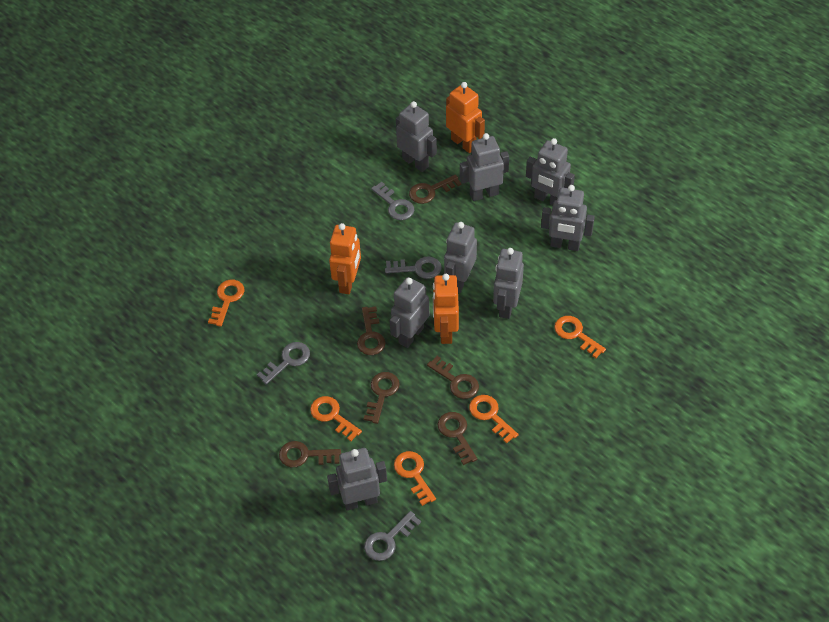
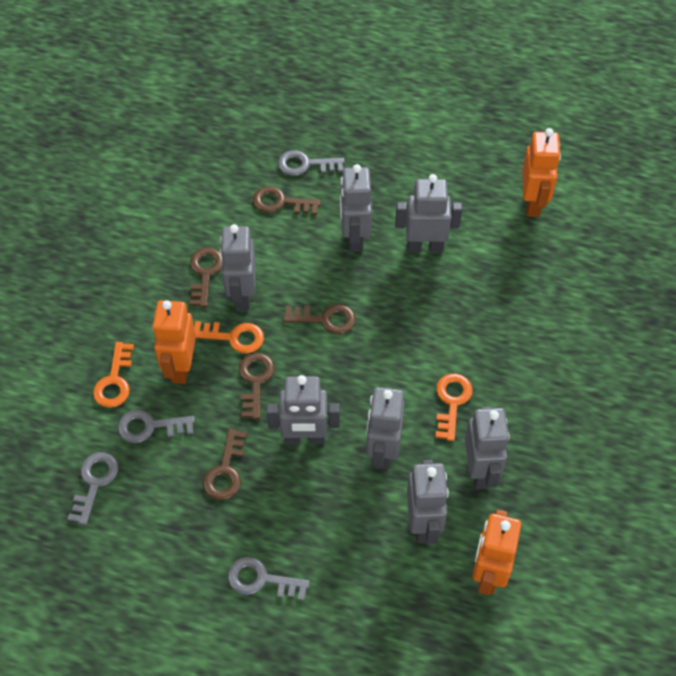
brown key: 6 -> 5
grey robot: 8 -> 7
orange key: 5 -> 3

